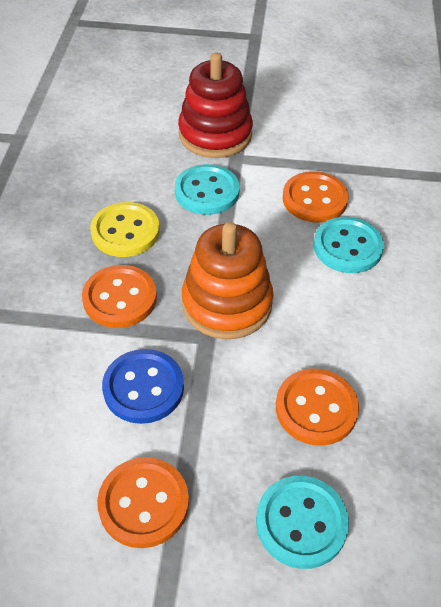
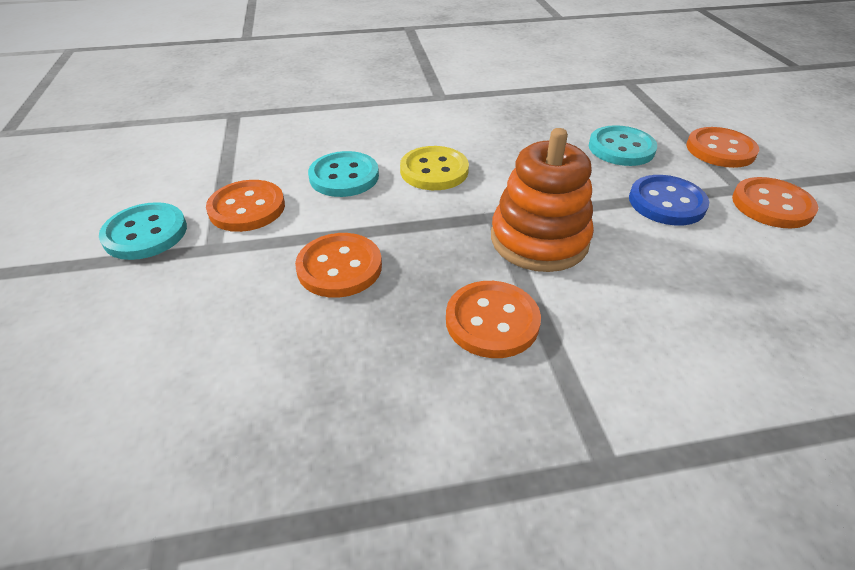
orange button: 4 -> 5
red stacking toy: 1 -> 0

